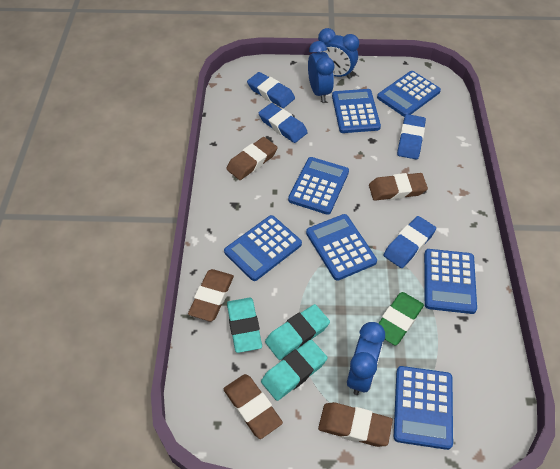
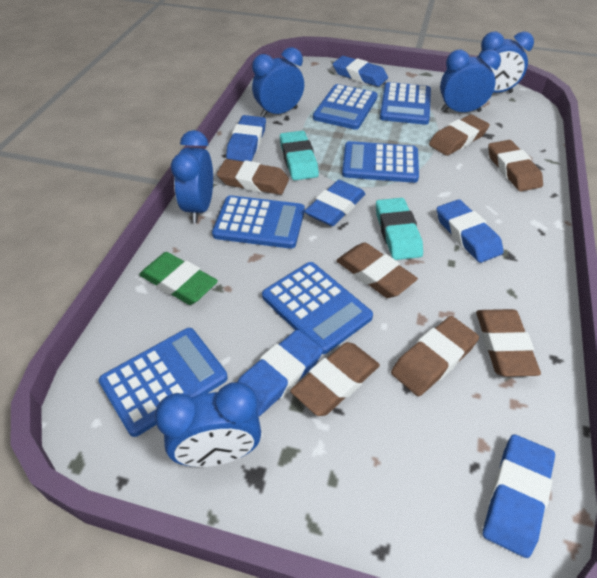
blue calculator: 7 -> 6
blue clock: 3 -> 5
blue eraser: 4 -> 6
brown eraser: 5 -> 7
turquoise eraser: 3 -> 2

